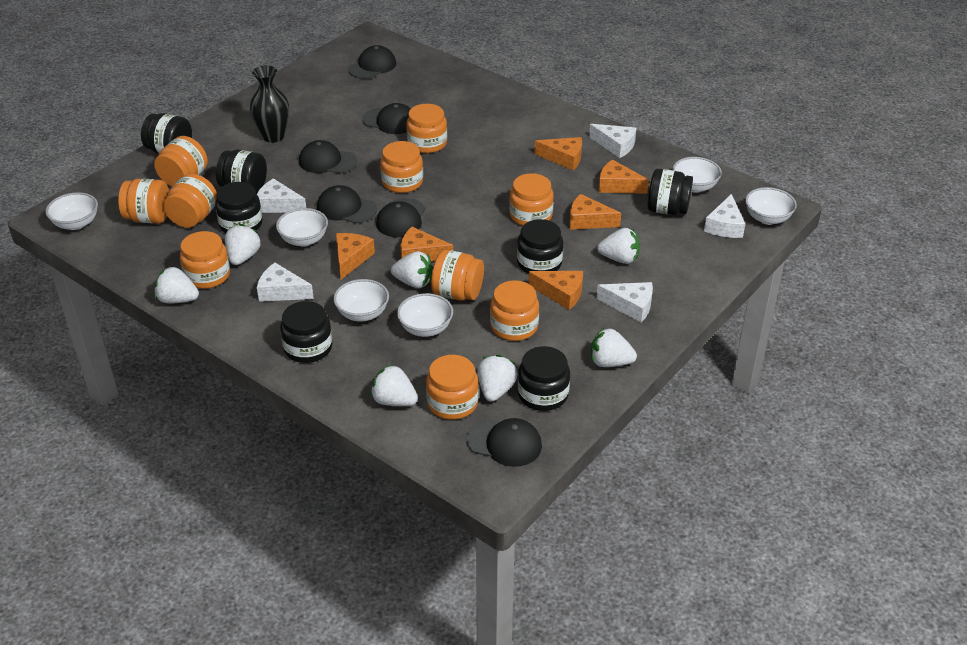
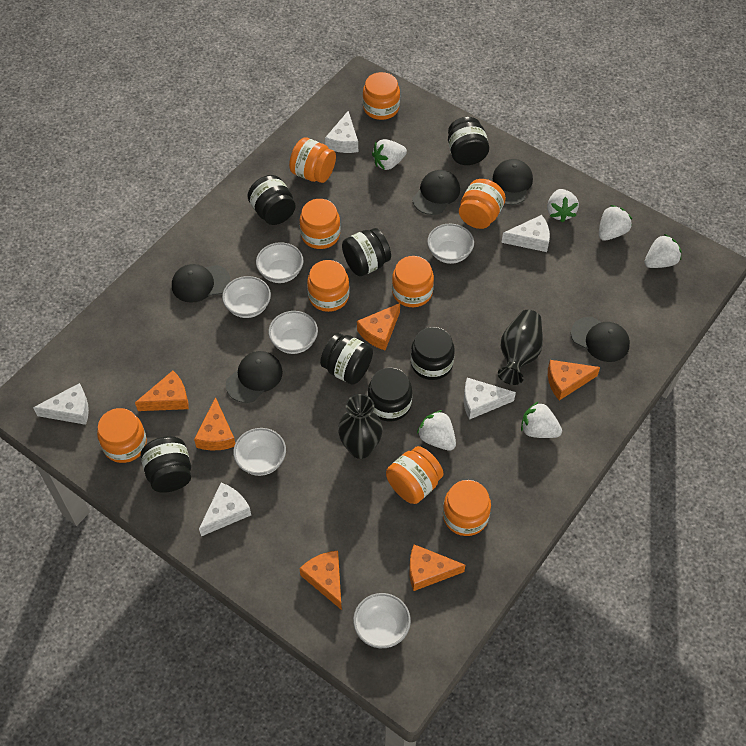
black cap: 6 -> 5
black vase: 1 -> 2
orange jar: 10 -> 9
white strawberry: 7 -> 6

